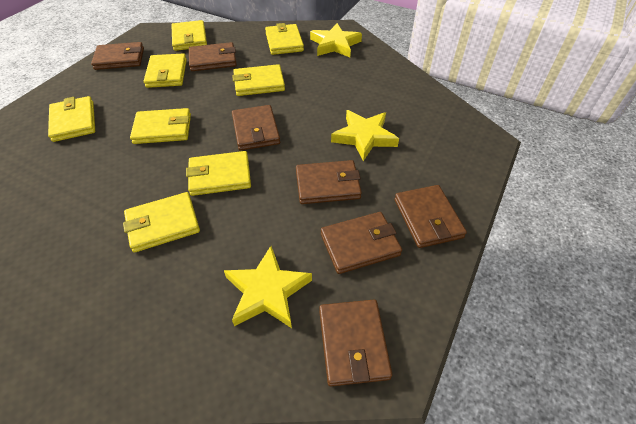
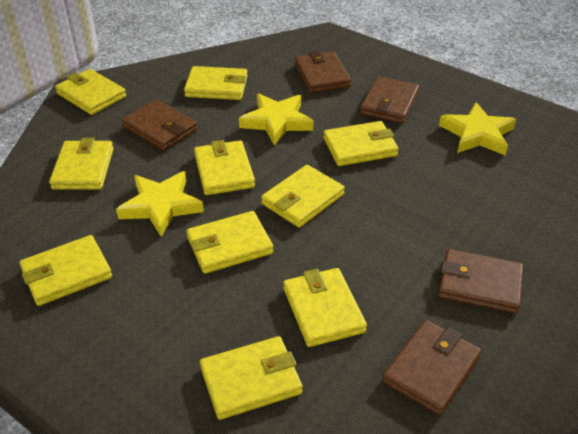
brown wallet: 7 -> 5
yellow wallet: 8 -> 10

